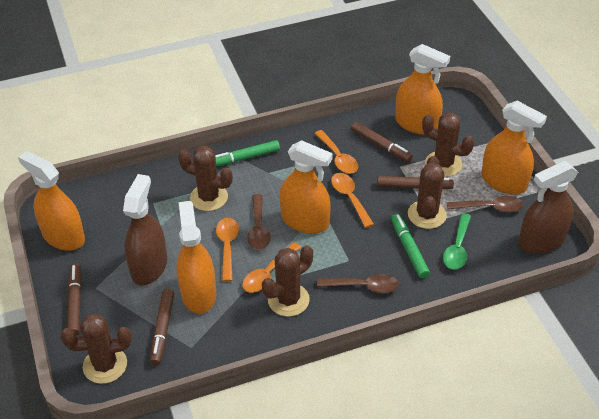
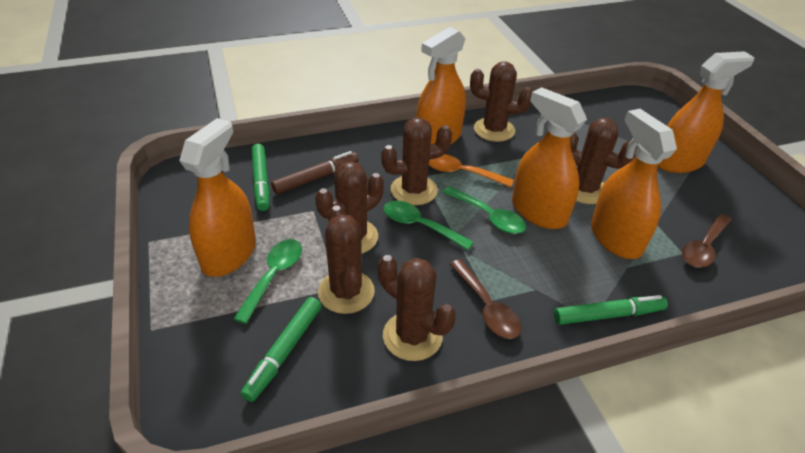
brown cactus: 5 -> 6
brown marker: 4 -> 1
brown spoon: 3 -> 2
brown spray bottle: 2 -> 0
green marker: 2 -> 3
green spoon: 1 -> 3
orange spoon: 4 -> 1

